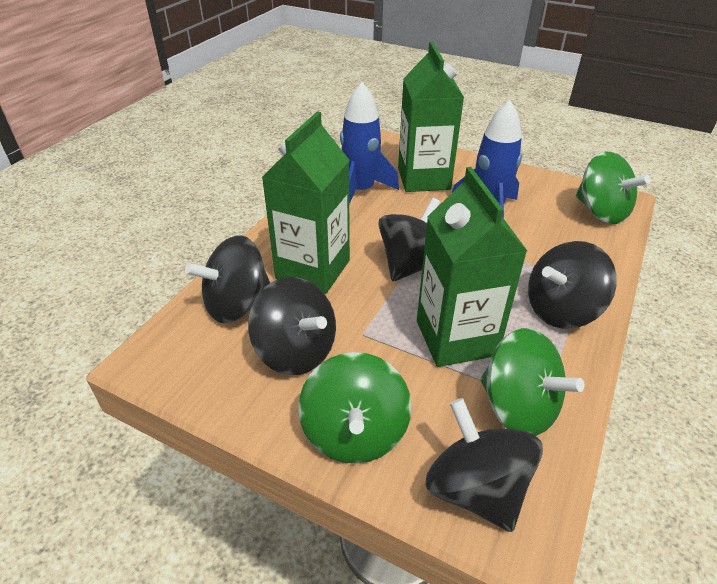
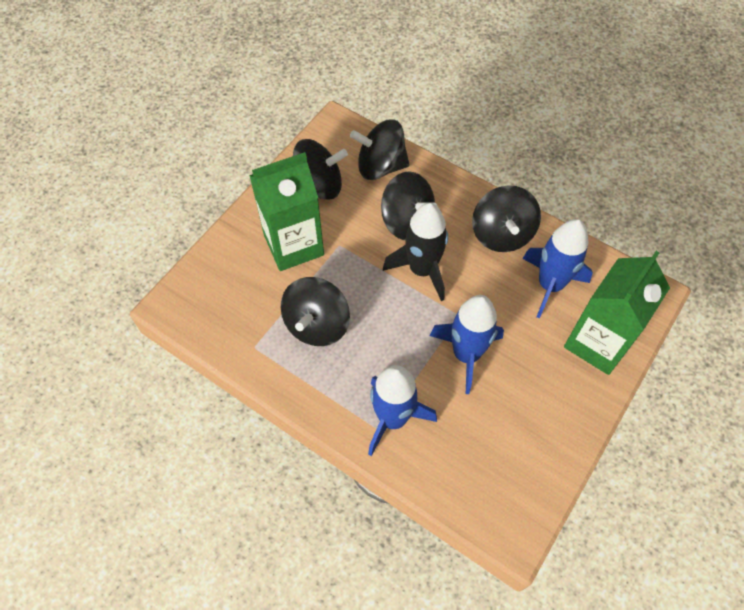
black rocket: 0 -> 1
blue rocket: 2 -> 3
green carton: 3 -> 2
green spinning top: 3 -> 0

